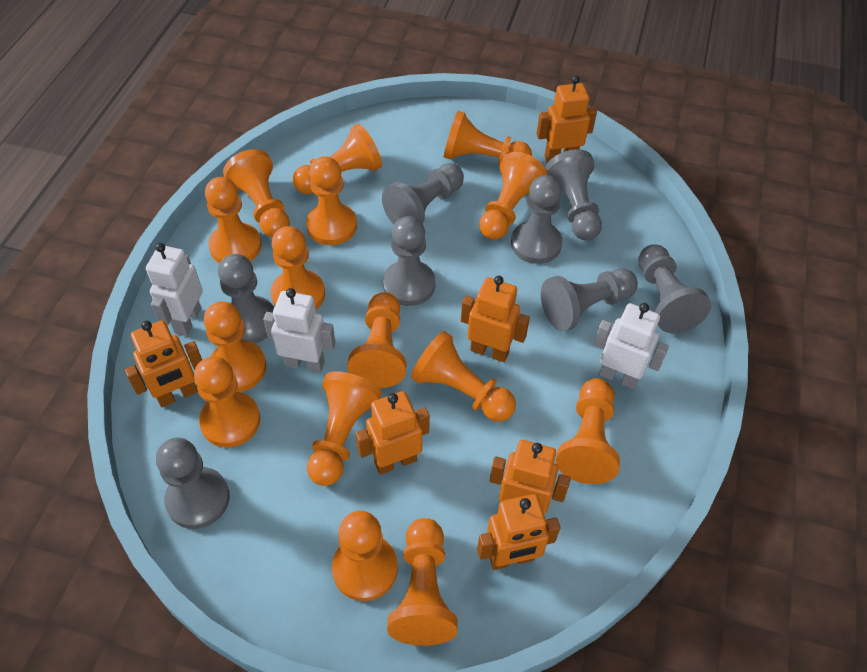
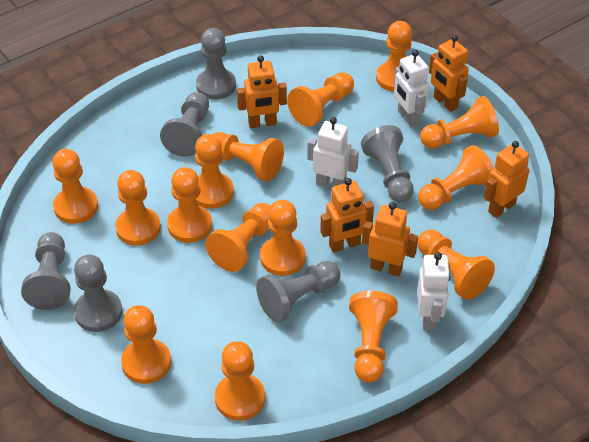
grey pawn: 8 -> 6
orange robot: 6 -> 5

